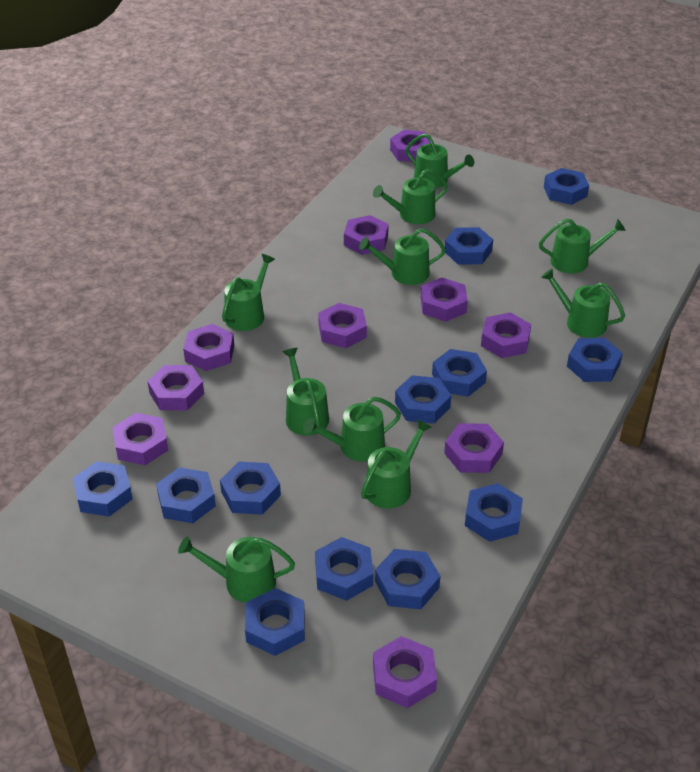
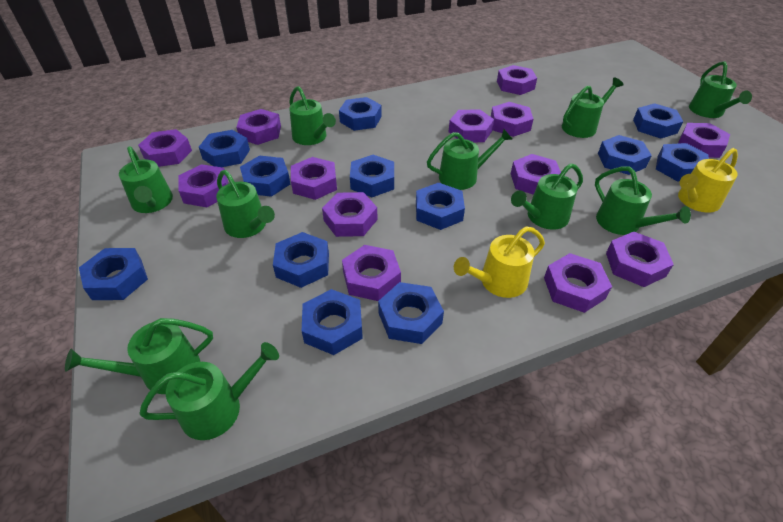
purple nut: 10 -> 13
yellow watering can: 0 -> 2

